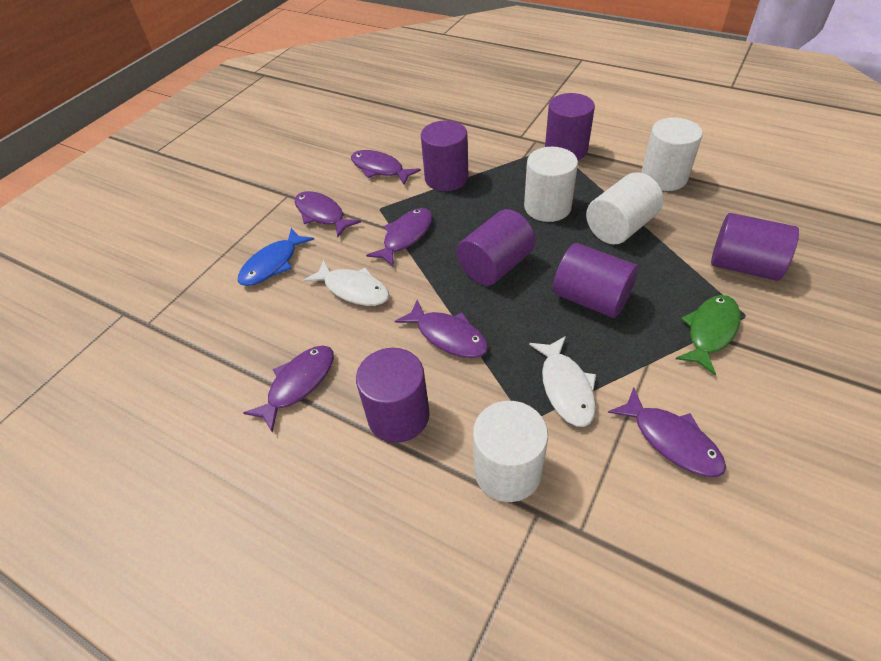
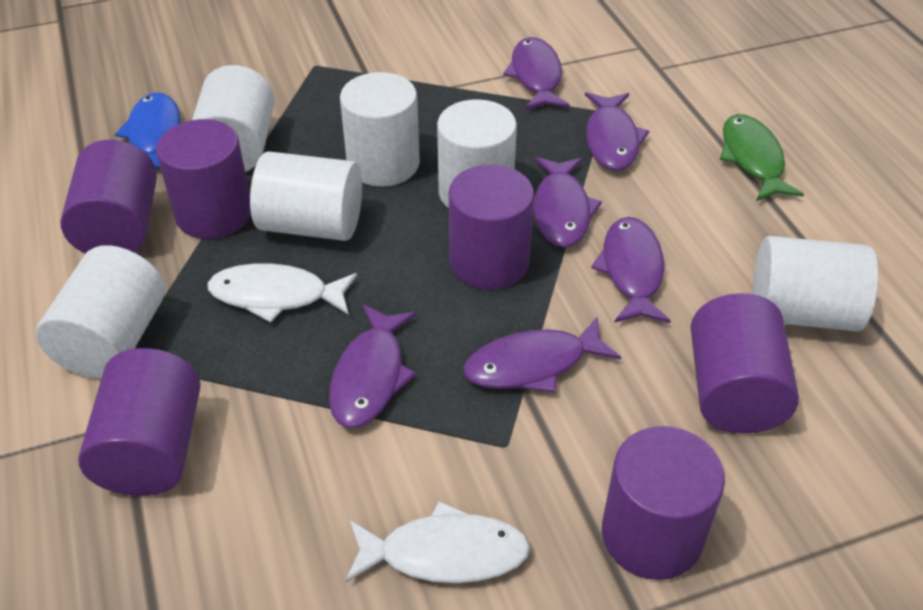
white cylinder: 4 -> 6

